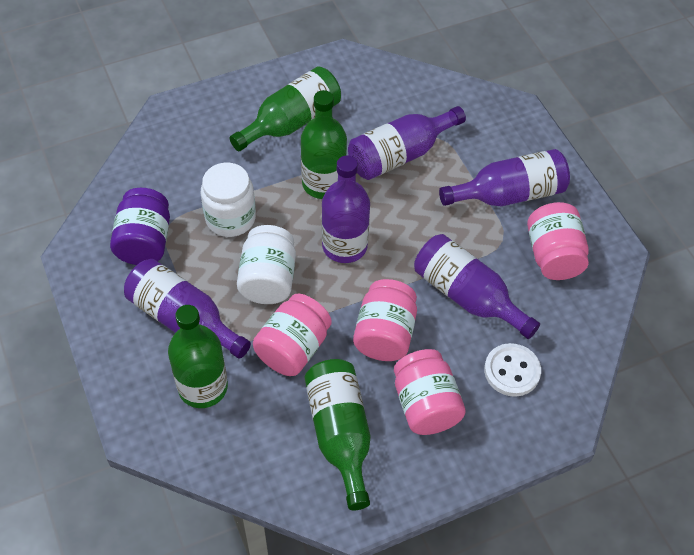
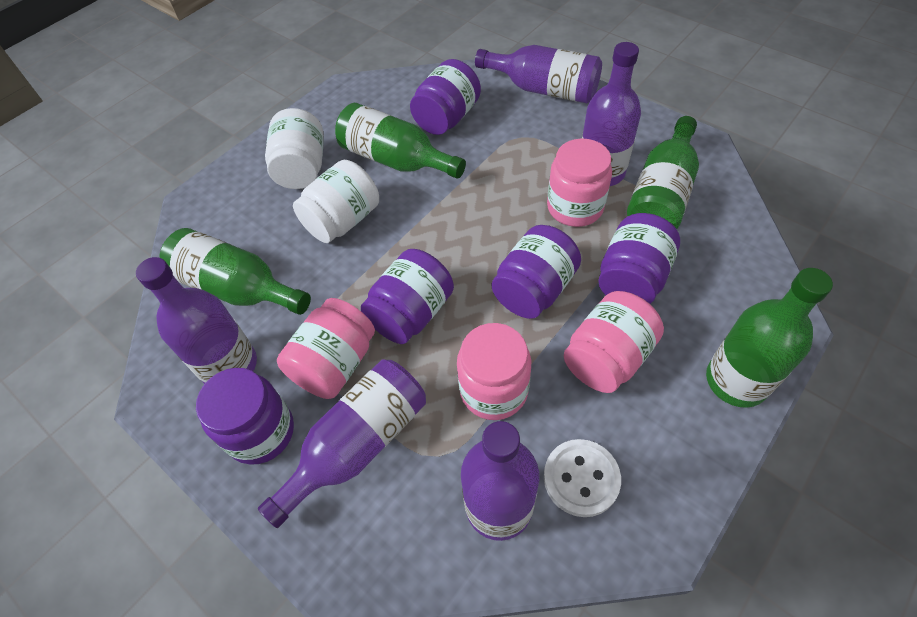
purple jar: 1 -> 5

